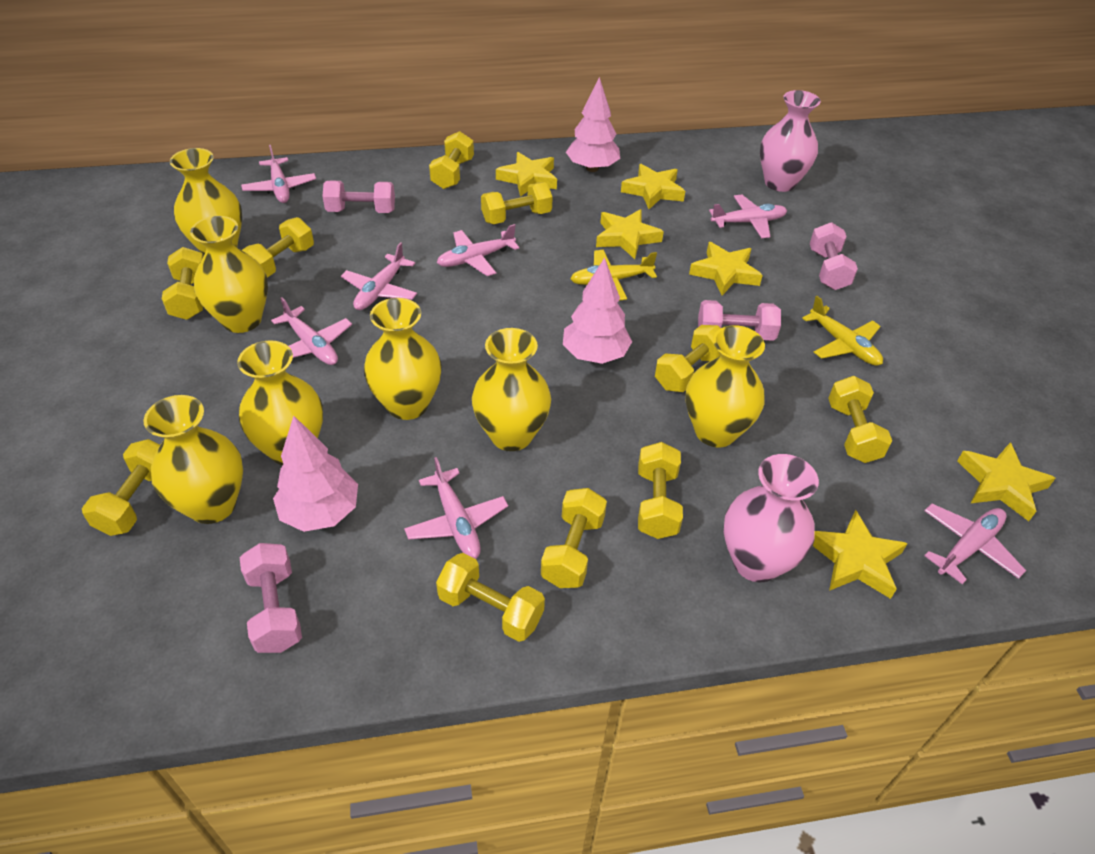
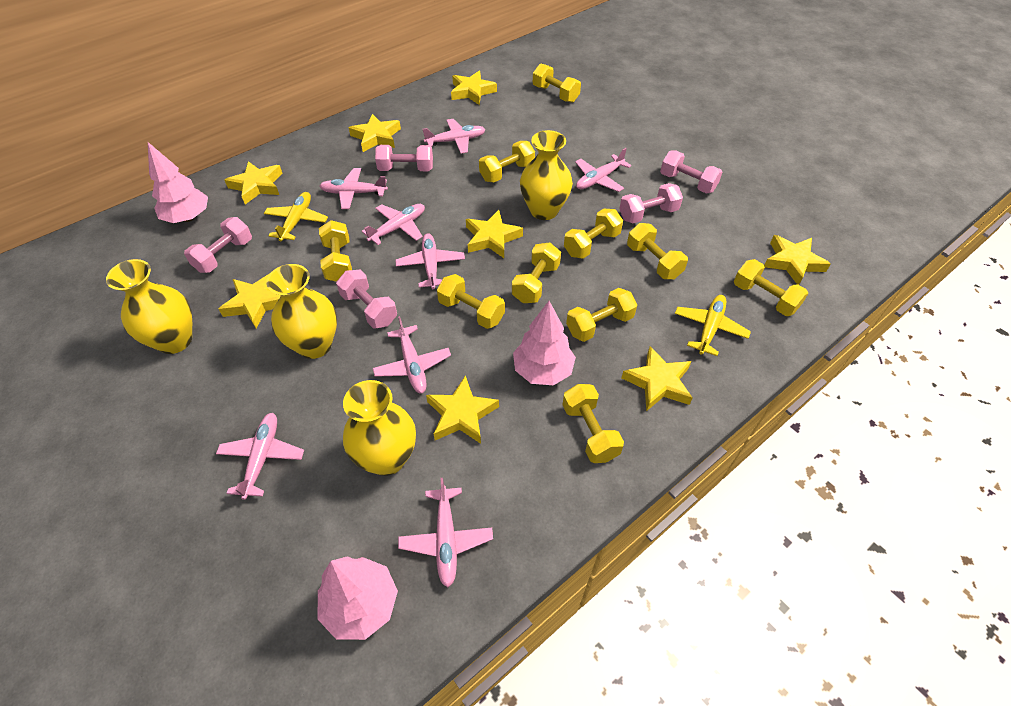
pink dumbbell: 4 -> 5
pink plane: 7 -> 8
pink vase: 2 -> 0
yellow star: 6 -> 8
yellow vase: 7 -> 4

